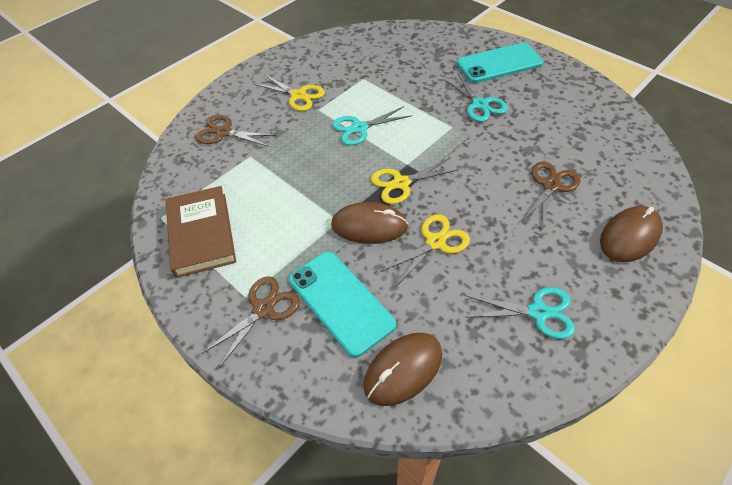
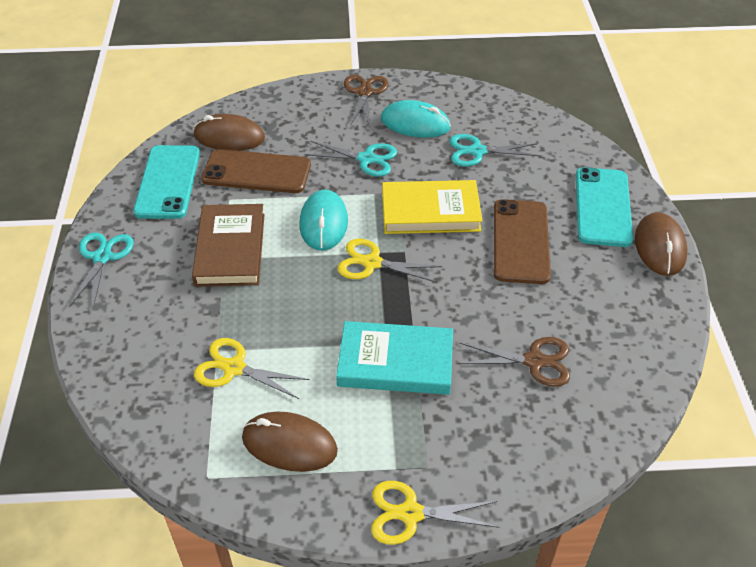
brown phone: 0 -> 2
brown scissors: 3 -> 2
turquoise book: 0 -> 1
turquoise mouse: 0 -> 2
yellow book: 0 -> 1

